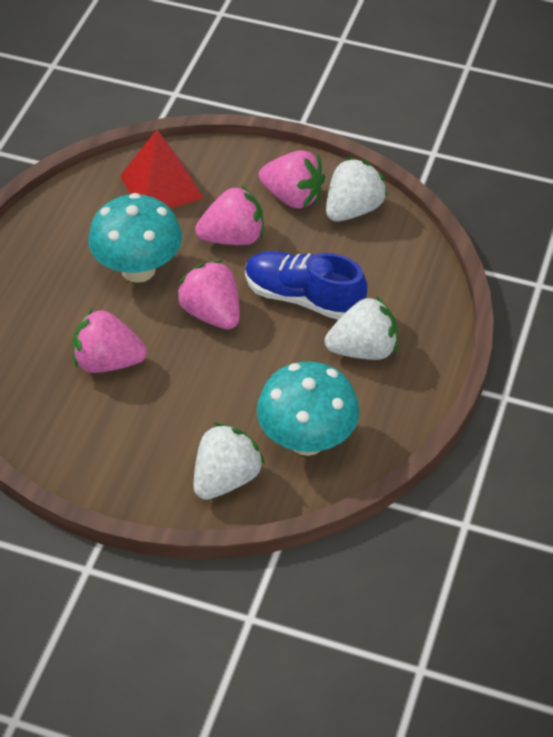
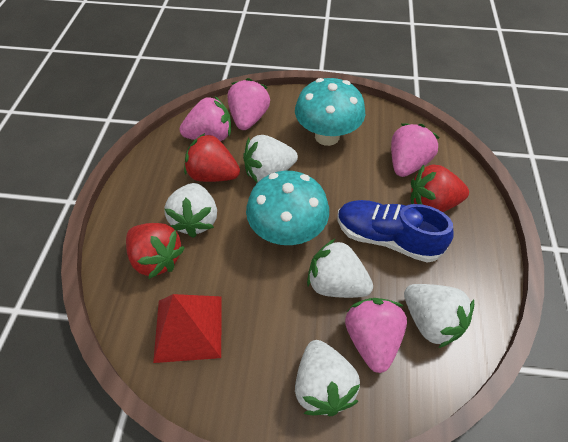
red strawberry: 0 -> 3
white strawberry: 3 -> 5

